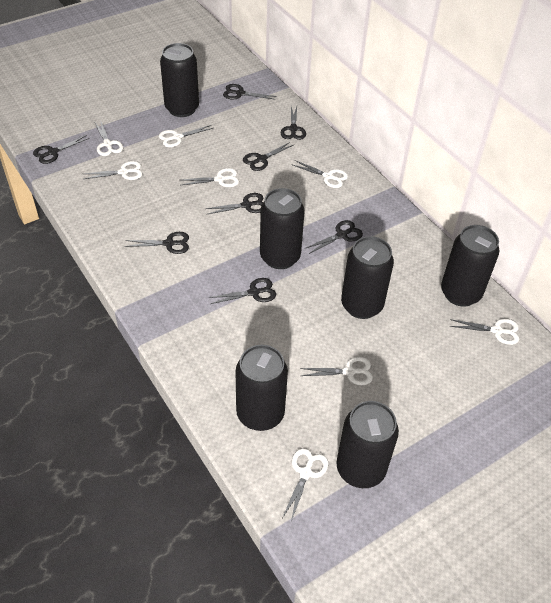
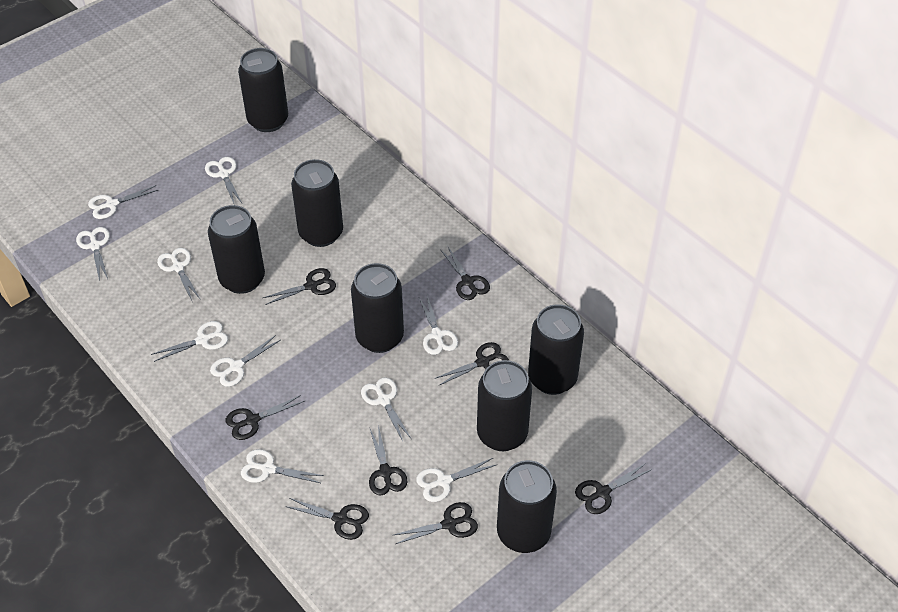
black can: 6 -> 7
white scissors: 8 -> 10

